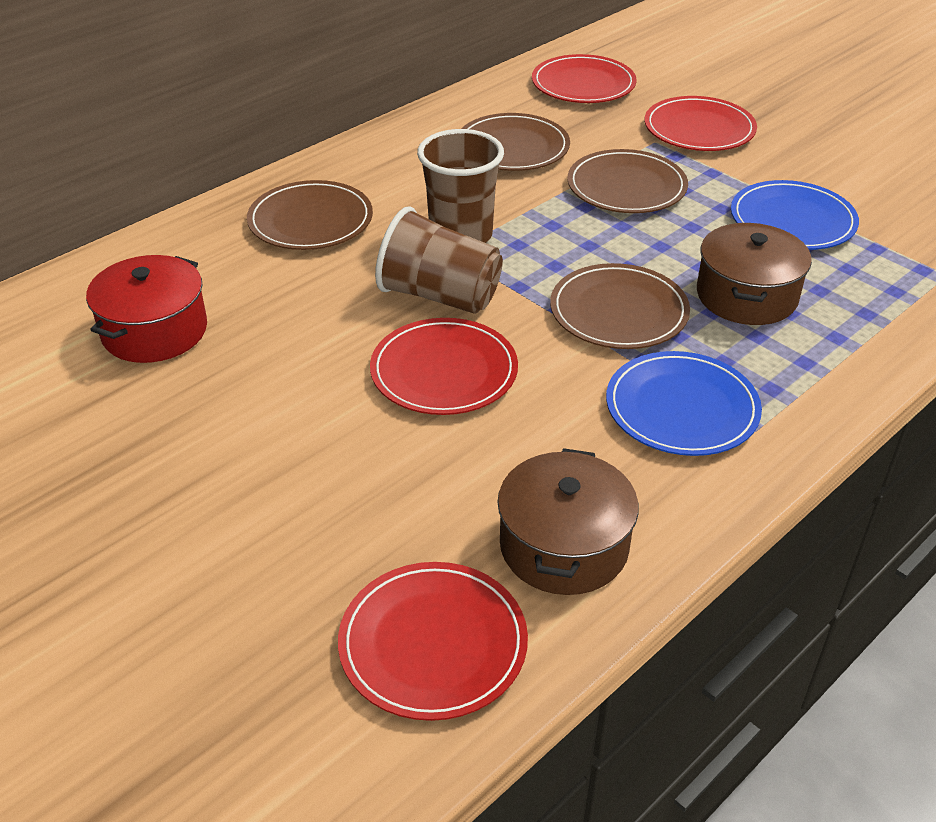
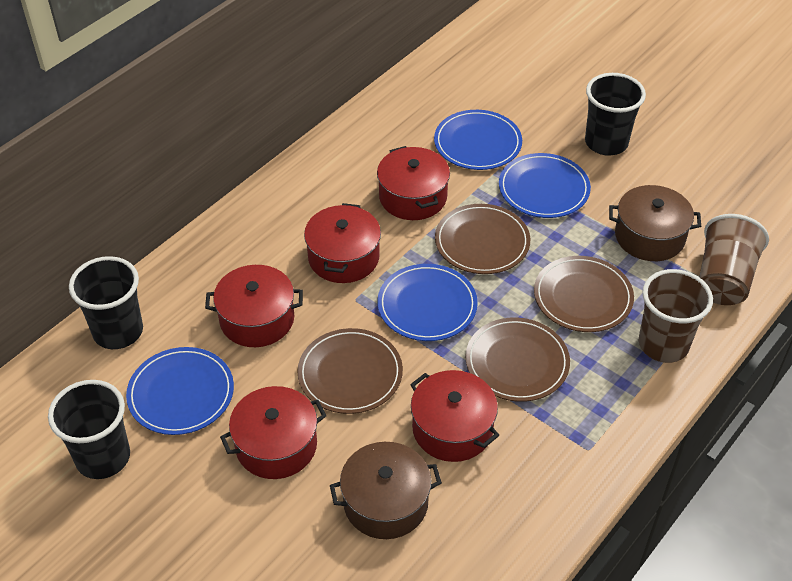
black cup: 0 -> 3
blue plate: 2 -> 4
red plate: 4 -> 0
red pot: 1 -> 5

